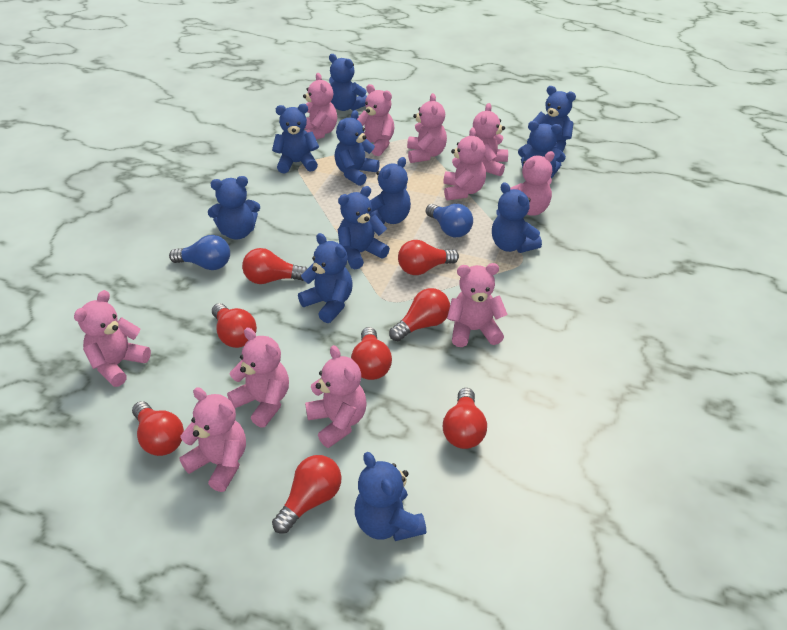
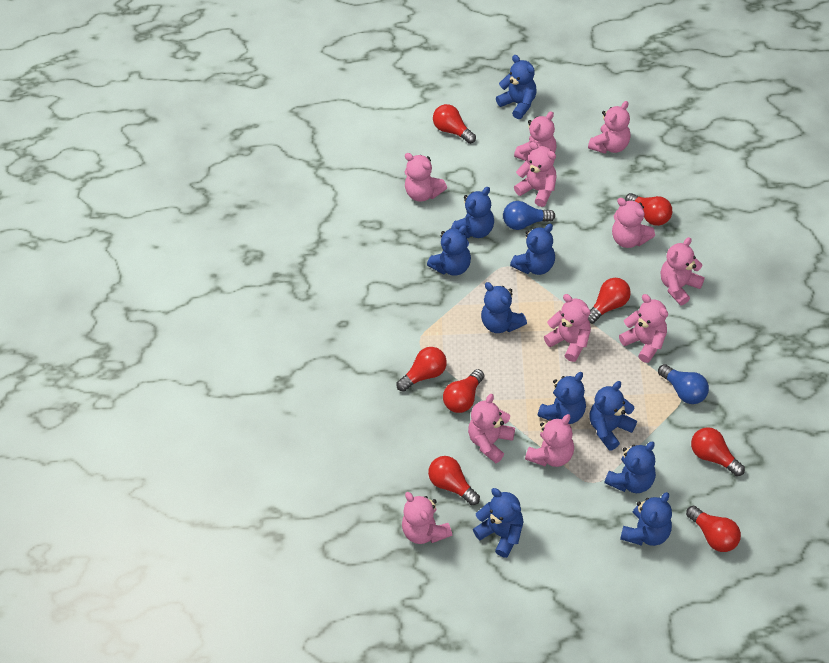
blue teddy bear: 11 -> 10

